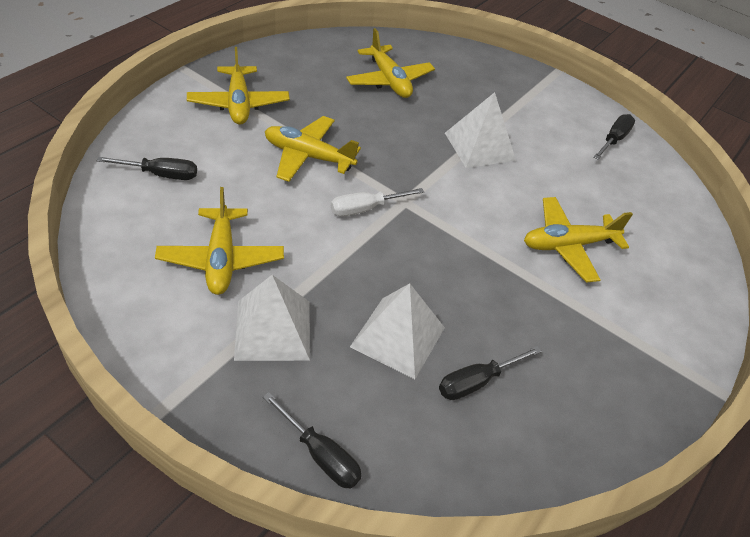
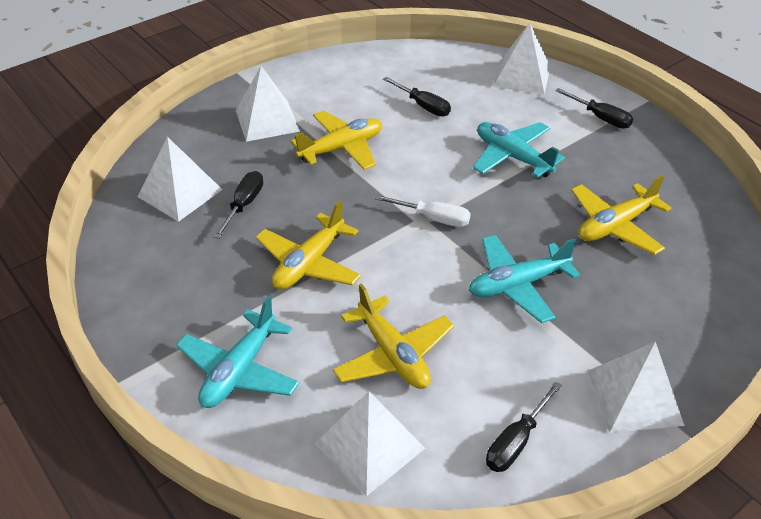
turquoise plane: 0 -> 3
white pyramid: 3 -> 5
yellow plane: 5 -> 4

